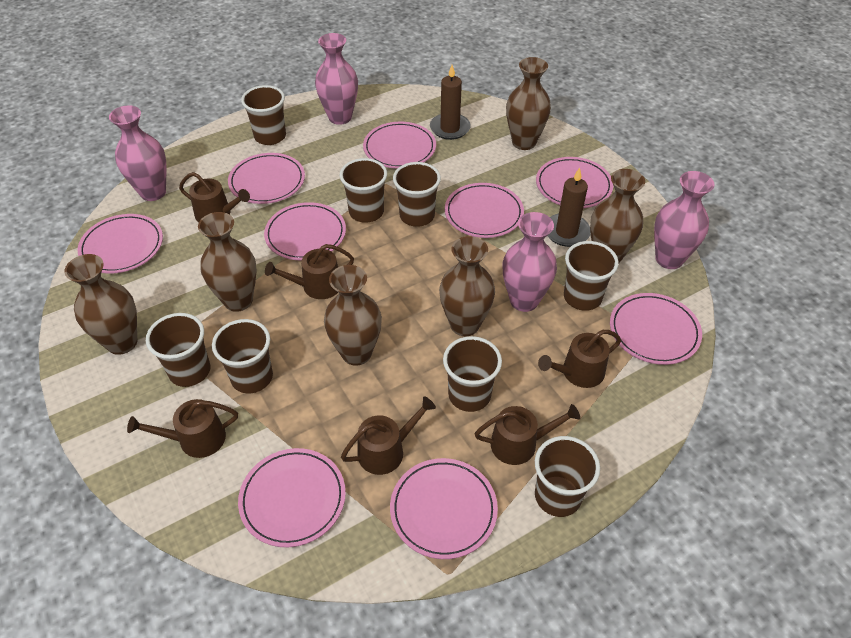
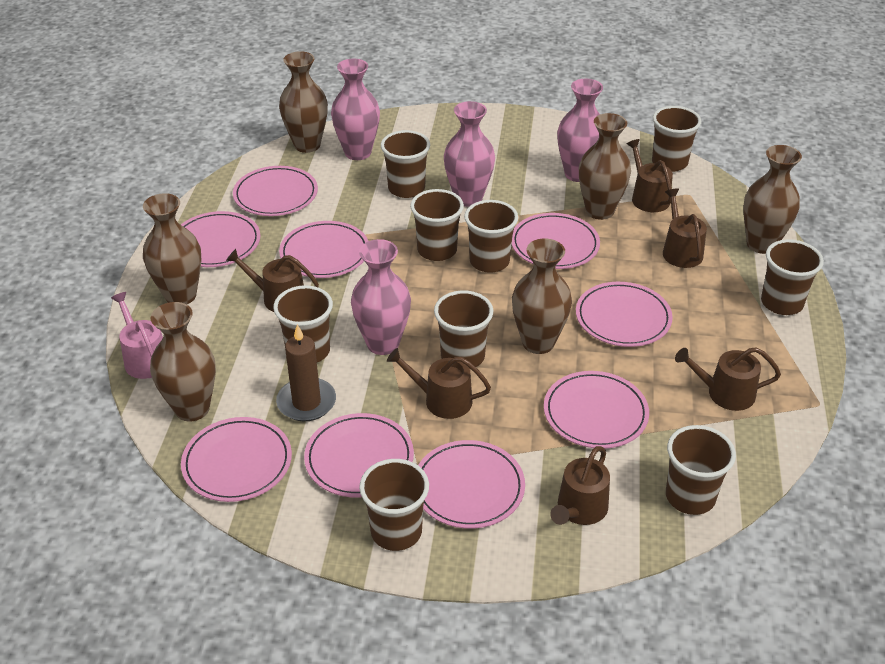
brown candle: 2 -> 1
brown cup: 8 -> 9
pink watering can: 0 -> 1

